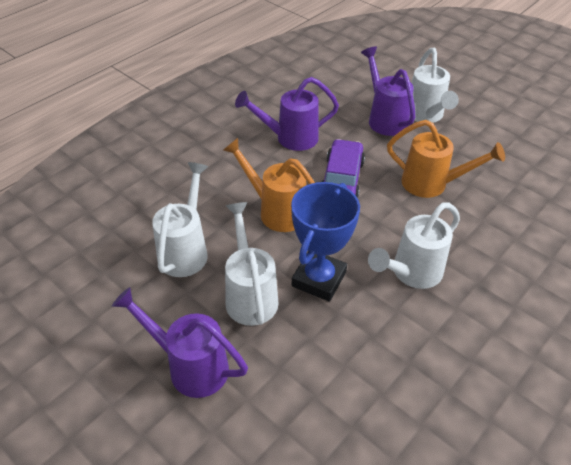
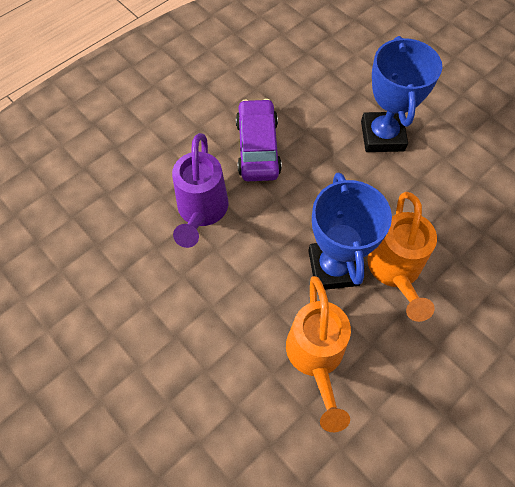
blue trophy: 1 -> 2
purple watering can: 3 -> 1
white watering can: 4 -> 0

